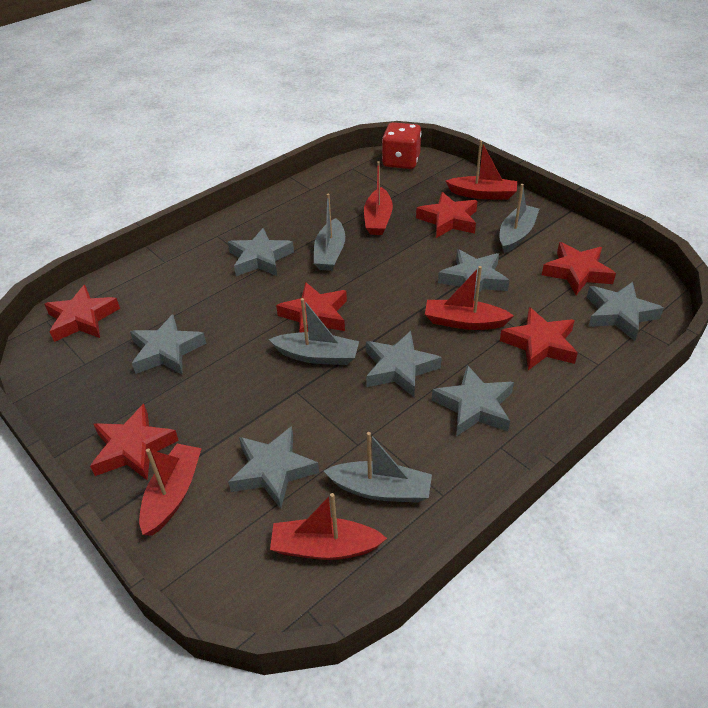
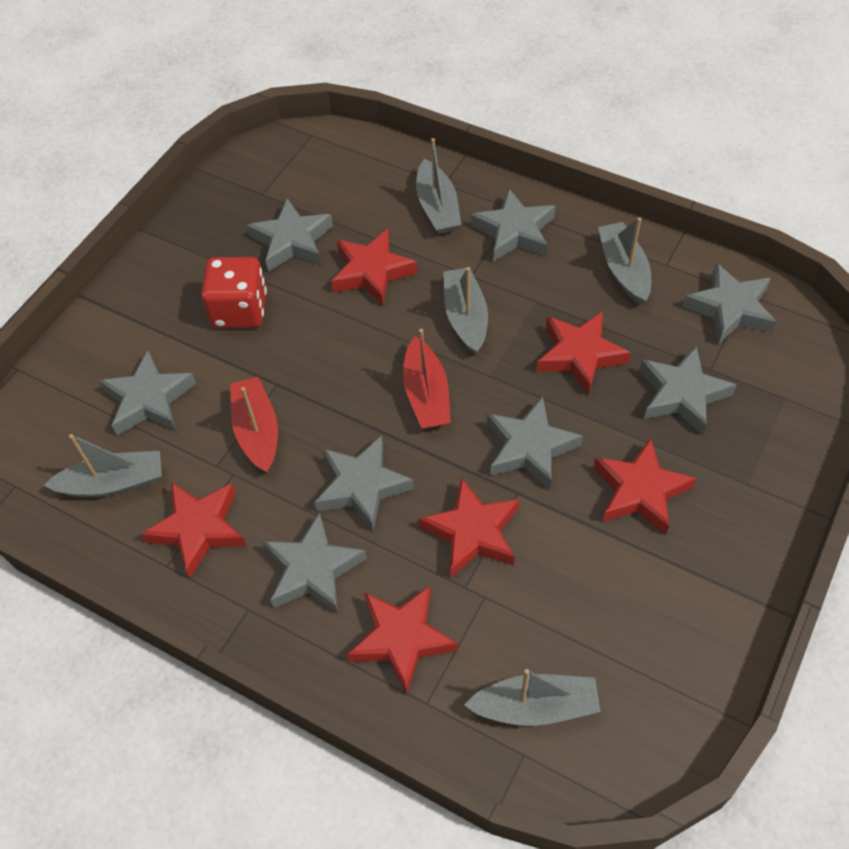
grey boat: 4 -> 5
grey star: 7 -> 8
red boat: 5 -> 2

